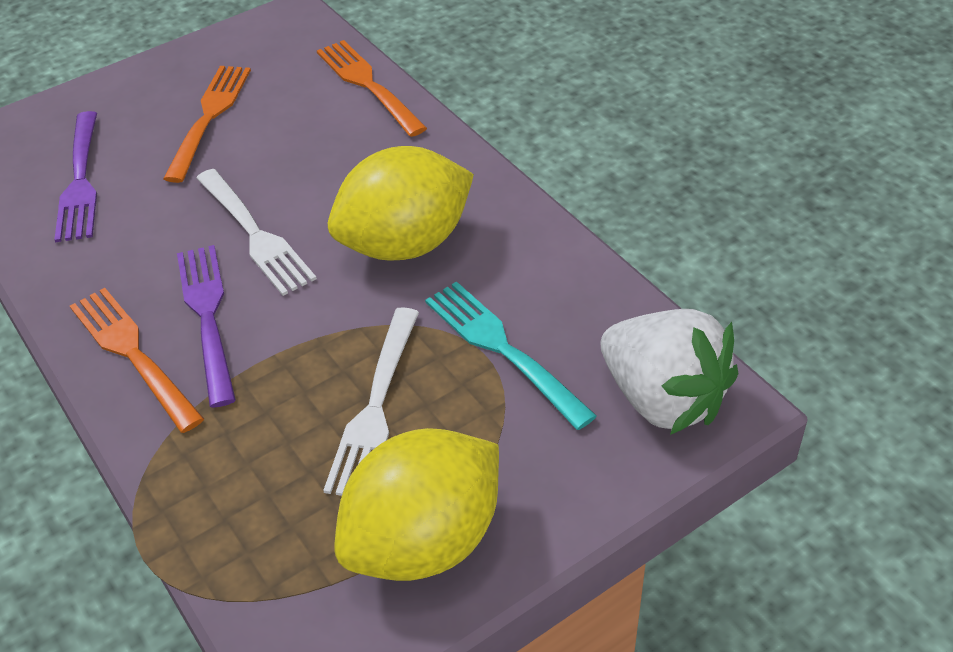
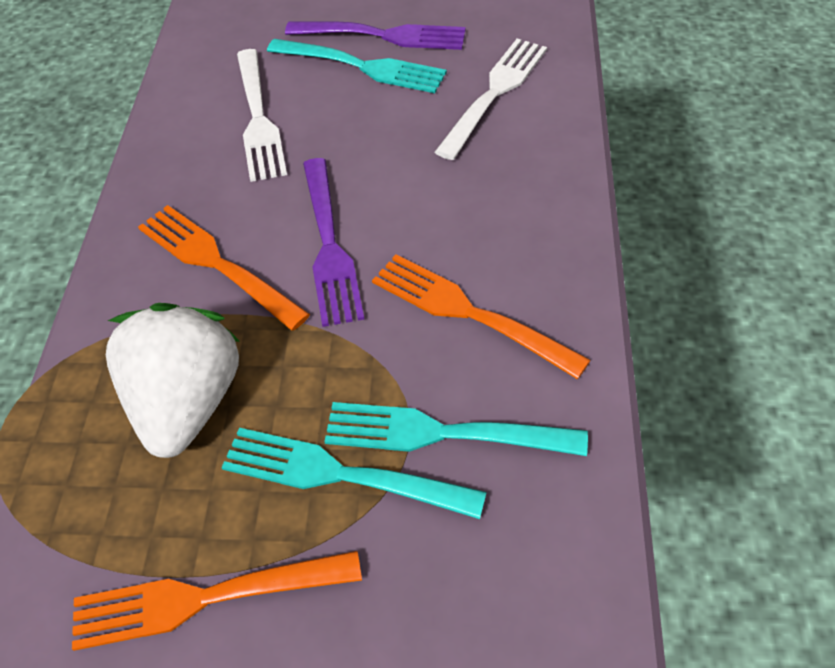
turquoise fork: 1 -> 3
yellow lemon: 2 -> 0

